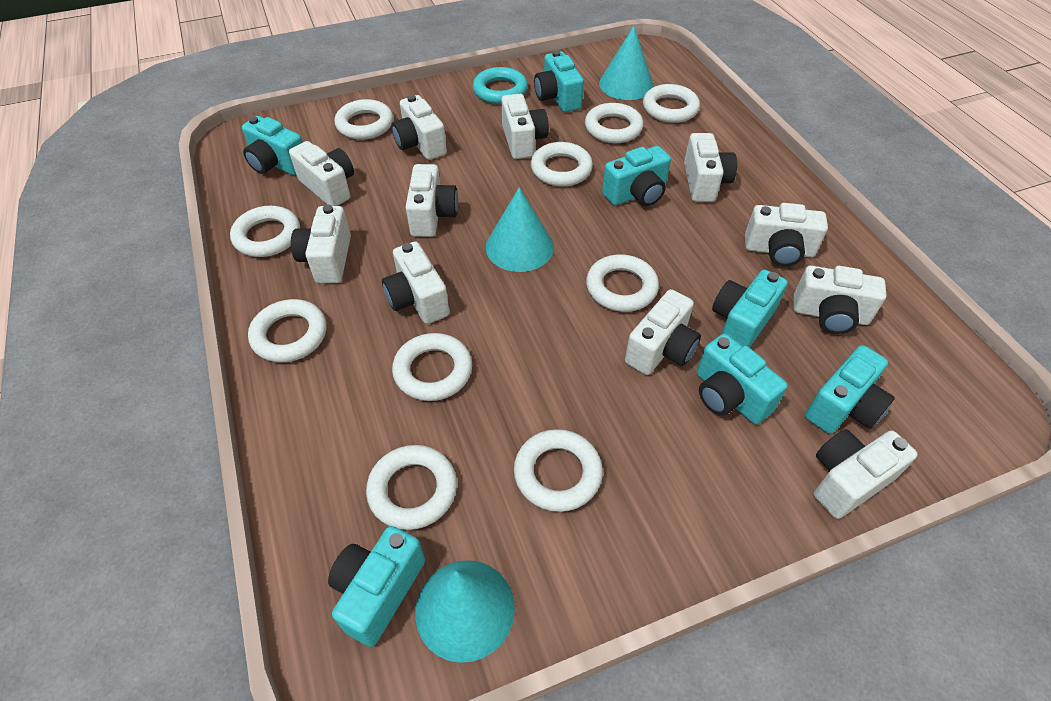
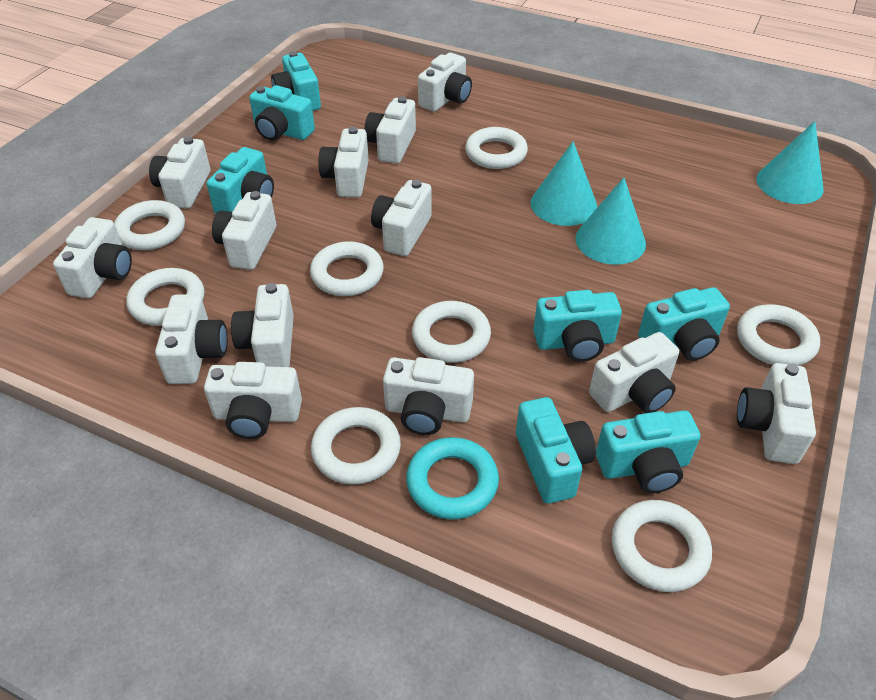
white camera: 11 -> 13
white ring: 10 -> 8

